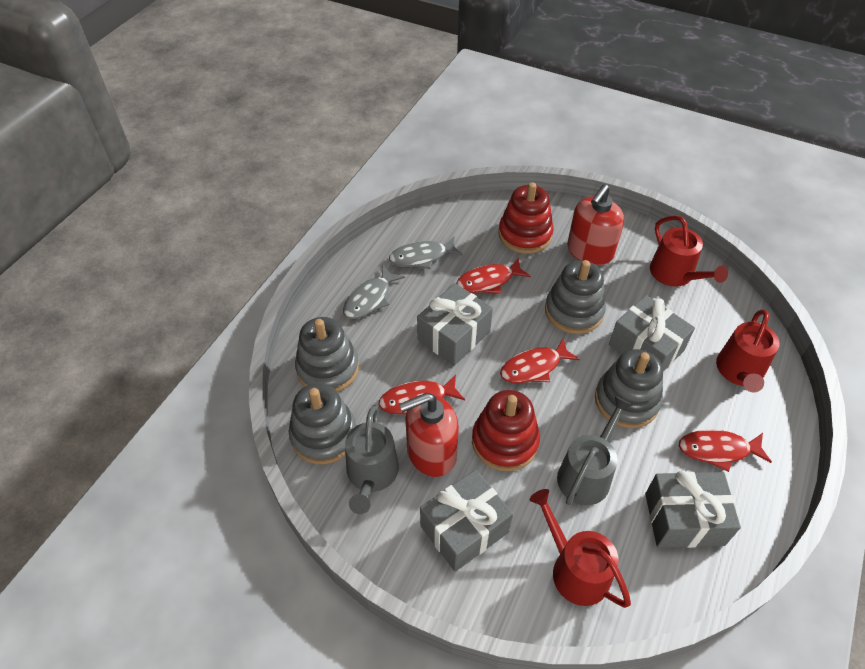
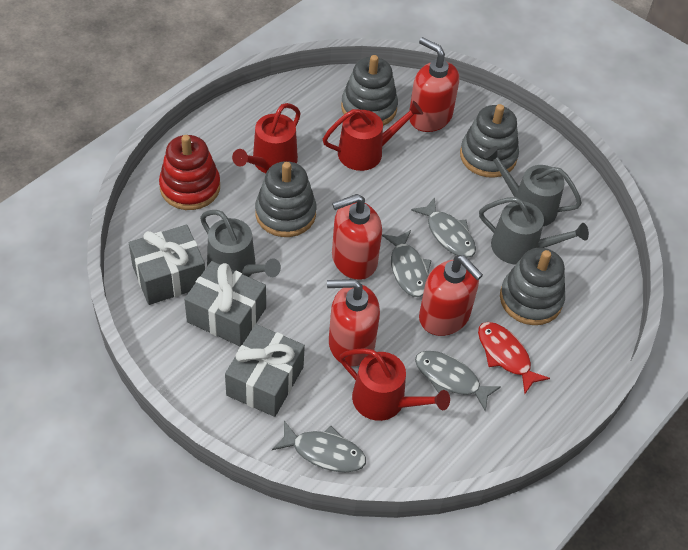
grey fish: 2 -> 4
grey gift: 4 -> 3
grey watering can: 2 -> 3
red fish: 4 -> 1
red soap dispenser: 2 -> 4
red stacking toy: 2 -> 1

